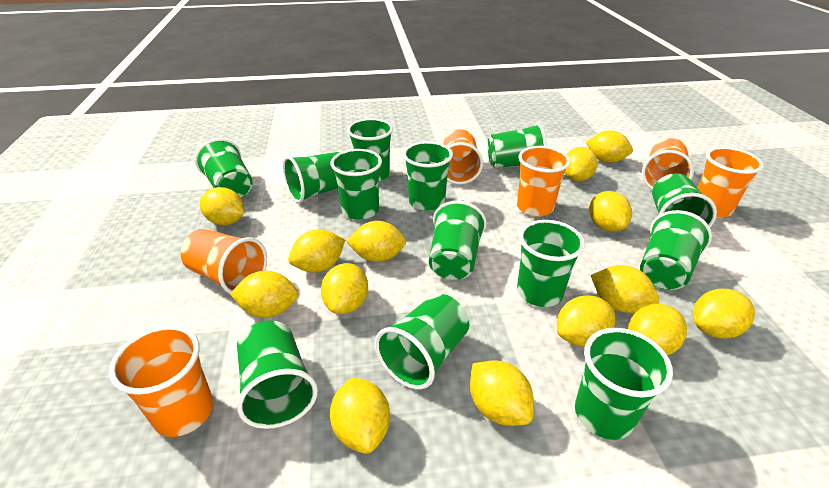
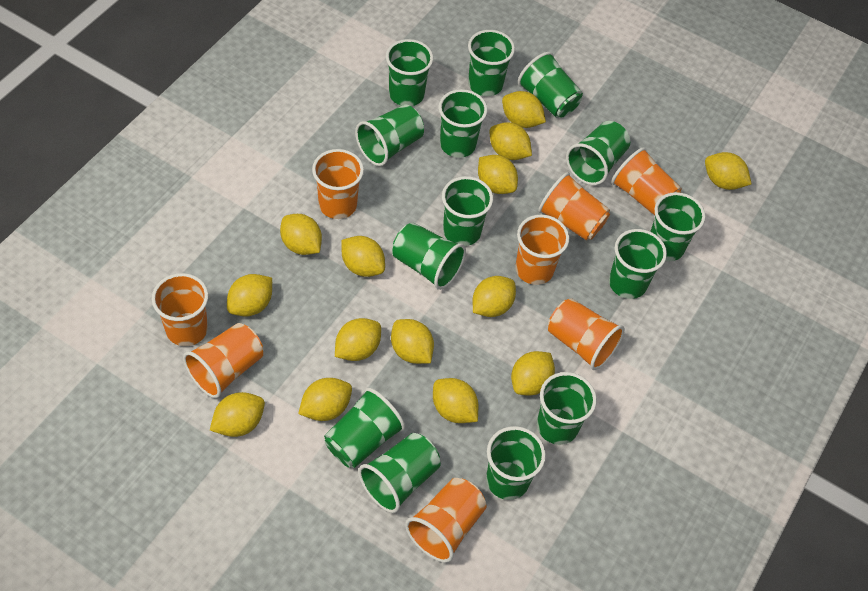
green cup: 13 -> 14
orange cup: 6 -> 8

